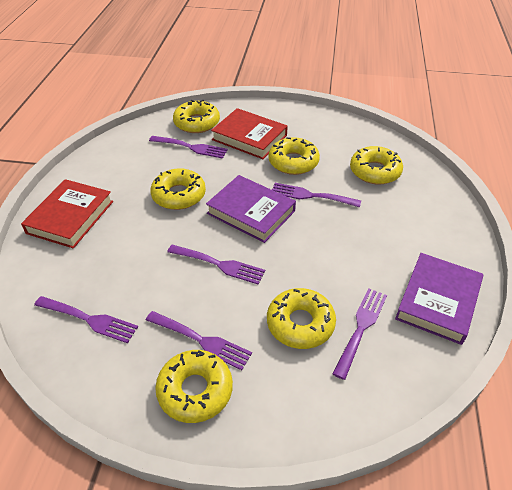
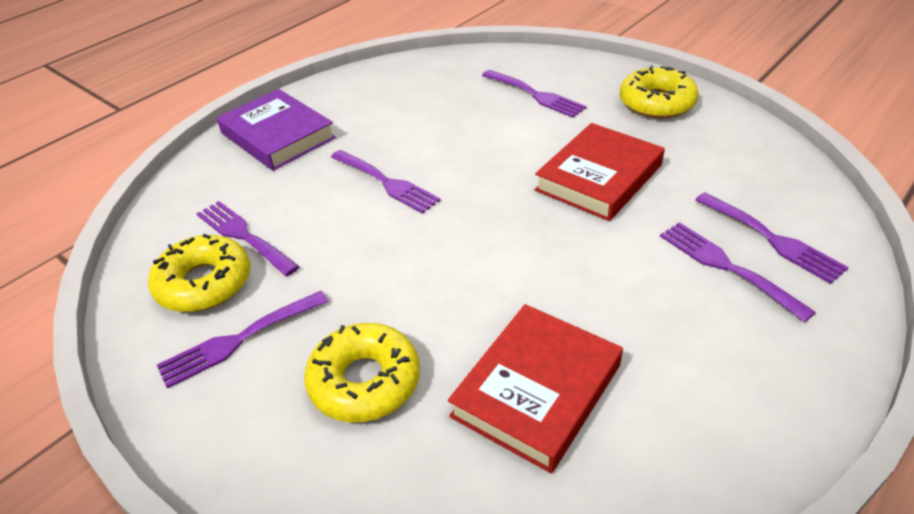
purple book: 2 -> 1
yellow donut: 6 -> 3

